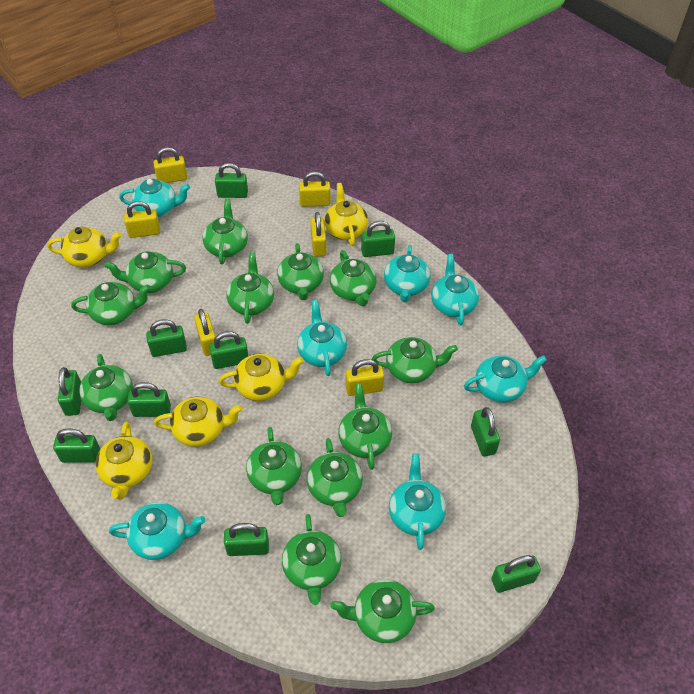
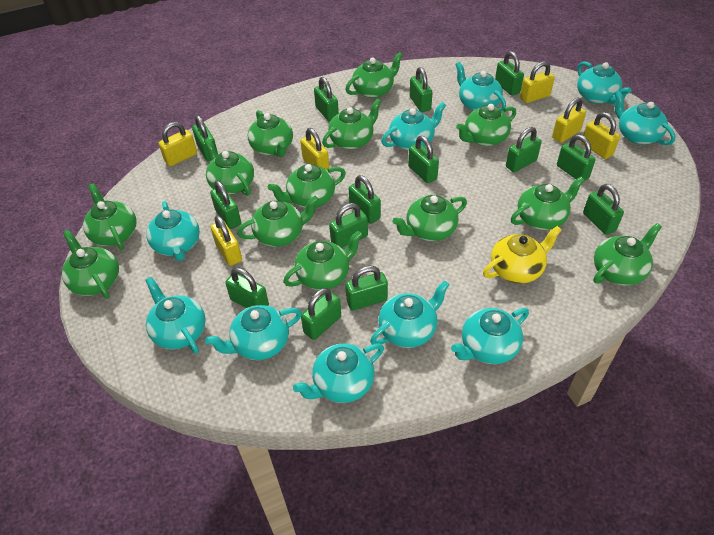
green padlock: 10 -> 14
turquoise teapot: 7 -> 10
yellow teapot: 5 -> 1

